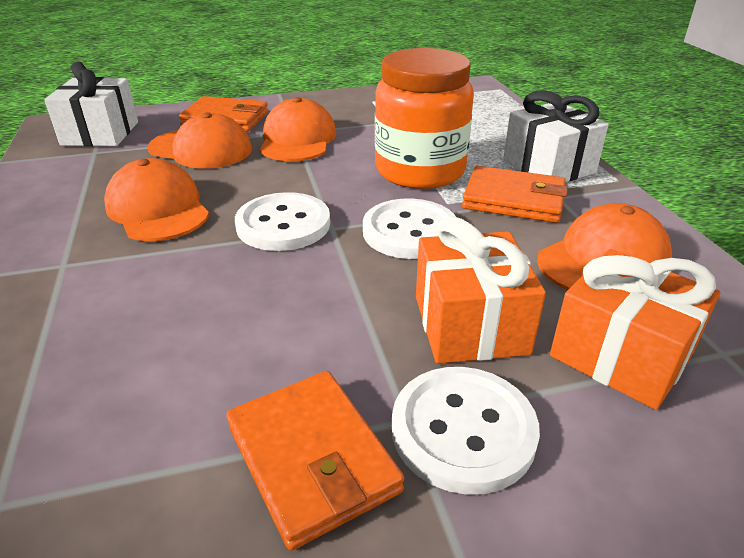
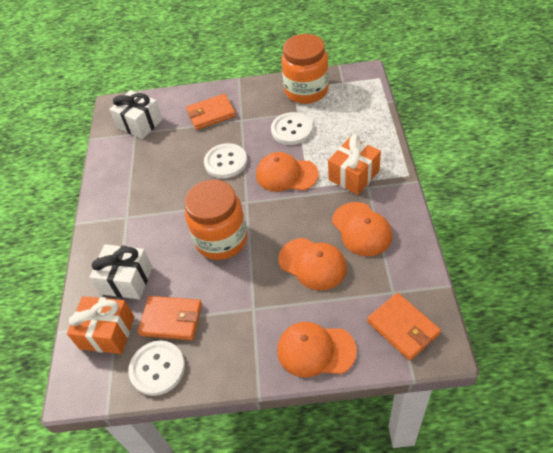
orange jar: 1 -> 2

